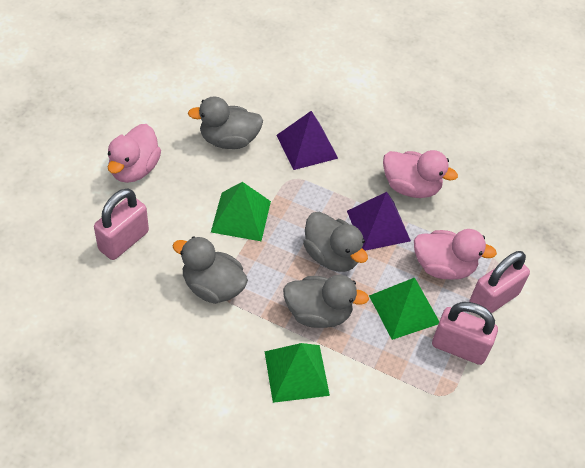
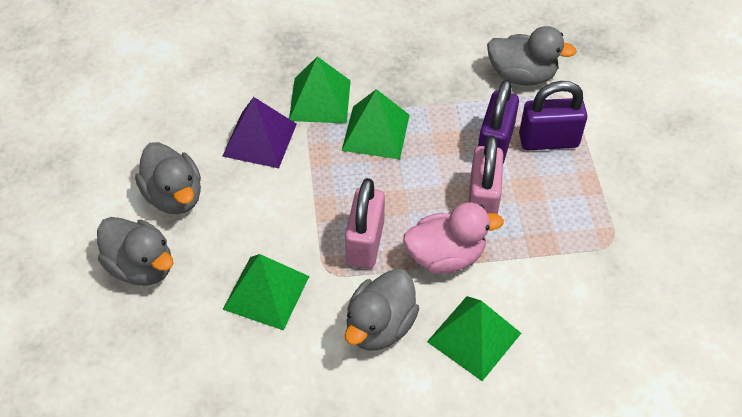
green pyramid: 3 -> 4
pink duck: 3 -> 1
pink padlock: 3 -> 2
purple padlock: 0 -> 2
purple pyramid: 2 -> 1

